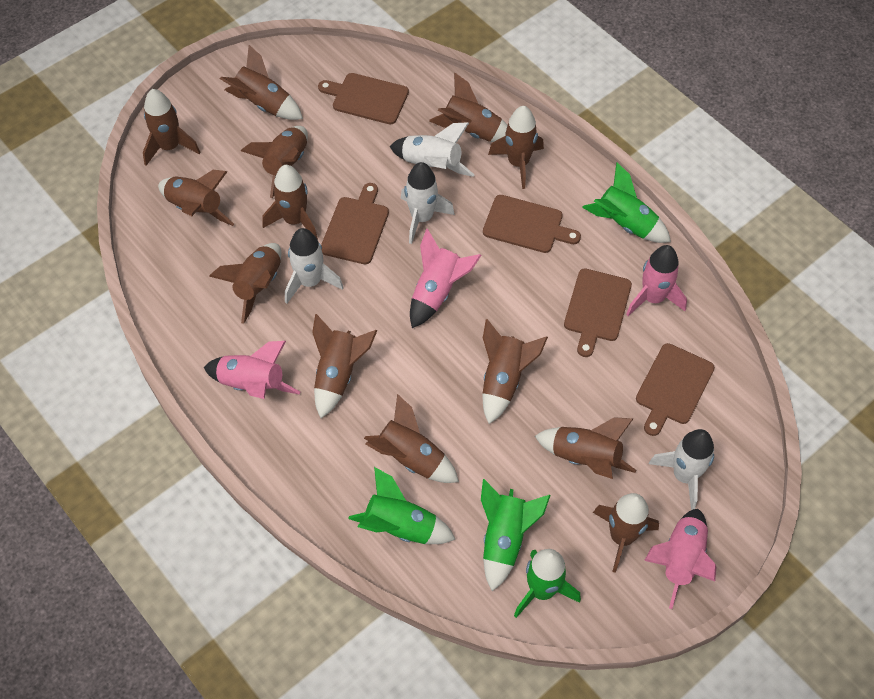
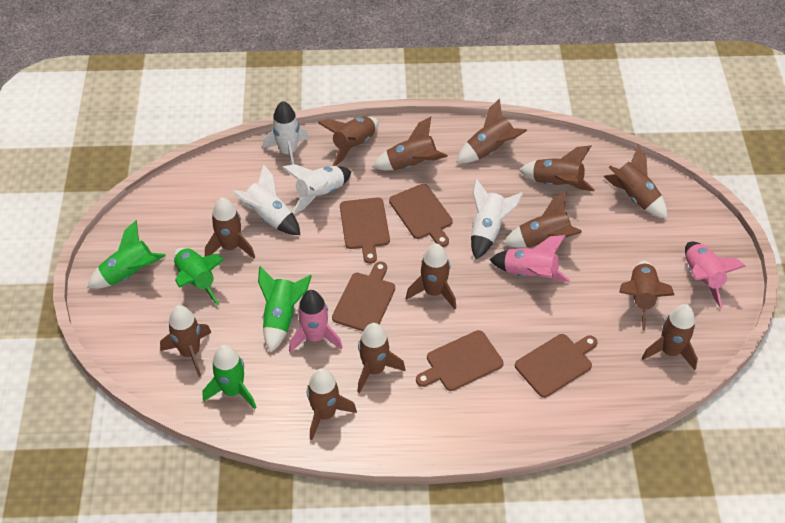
pink rocket: 4 -> 3

